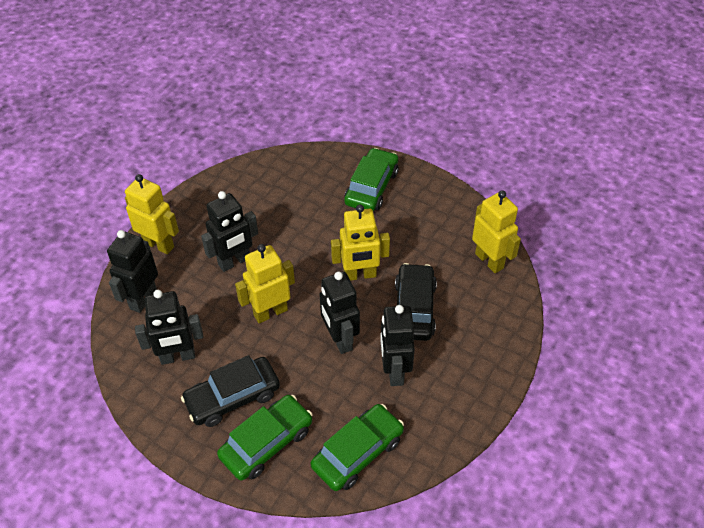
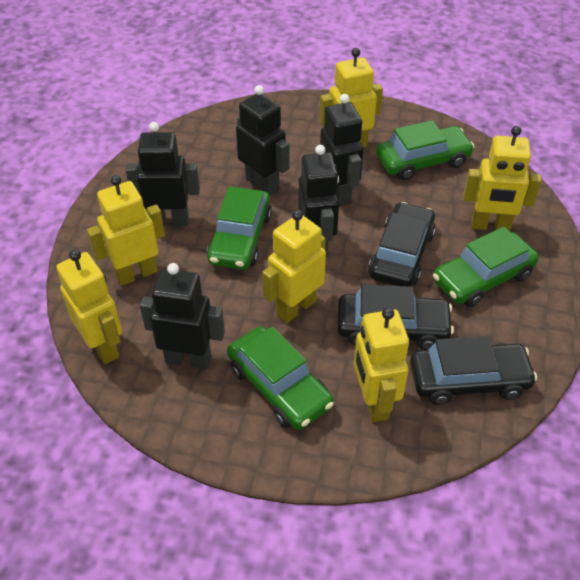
black car: 2 -> 3
green car: 3 -> 4
yellow robot: 4 -> 6

